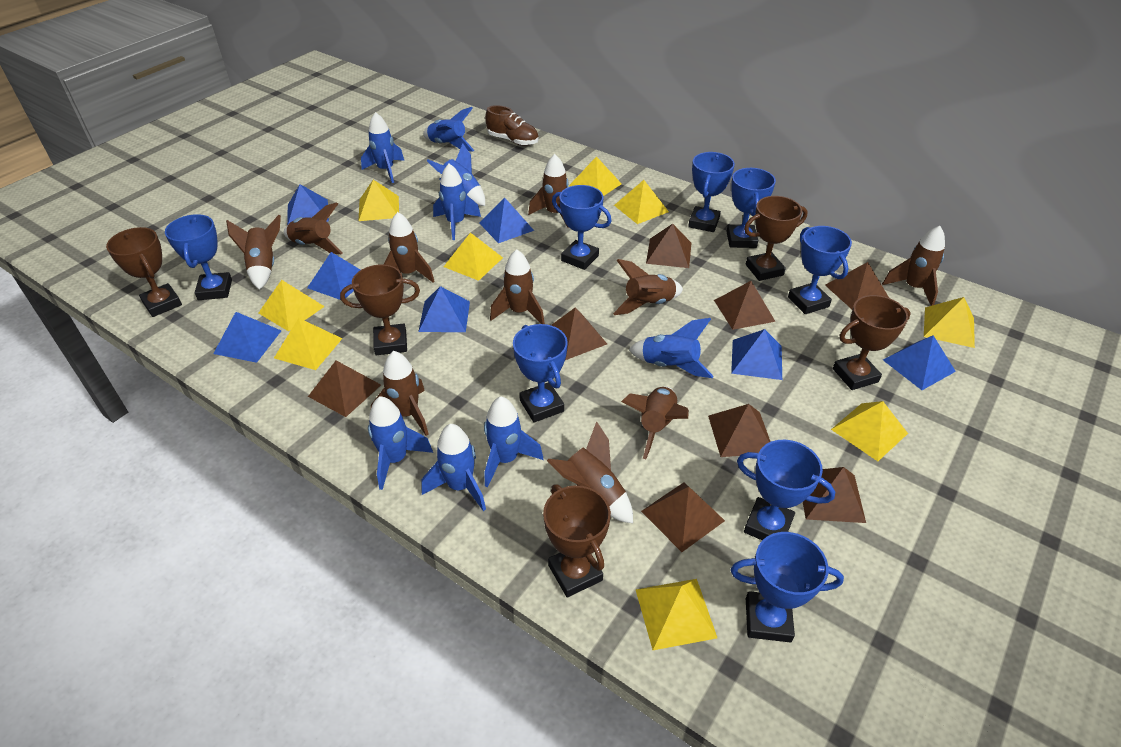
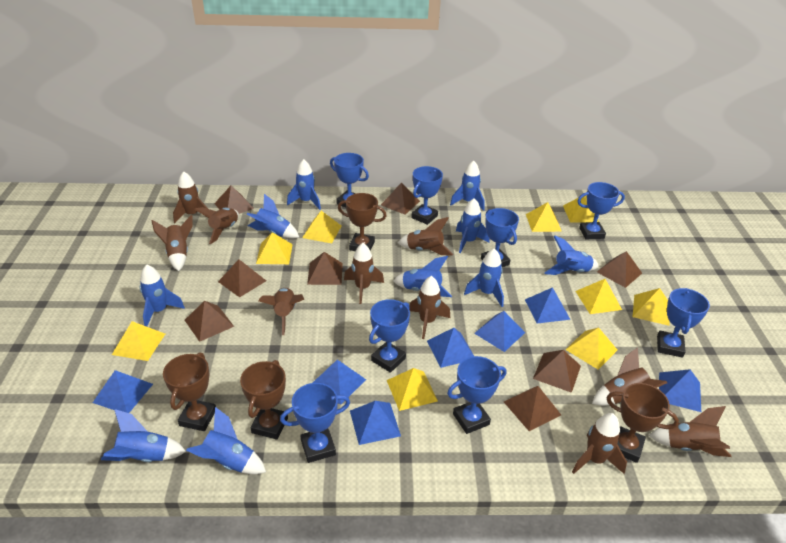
blue rocket: 8 -> 10
brown shoe: 1 -> 0
brown trophy: 5 -> 4

